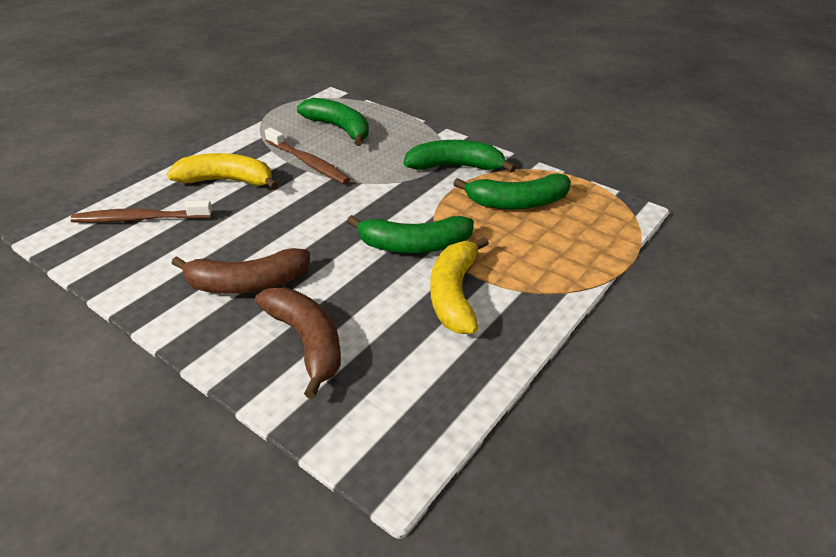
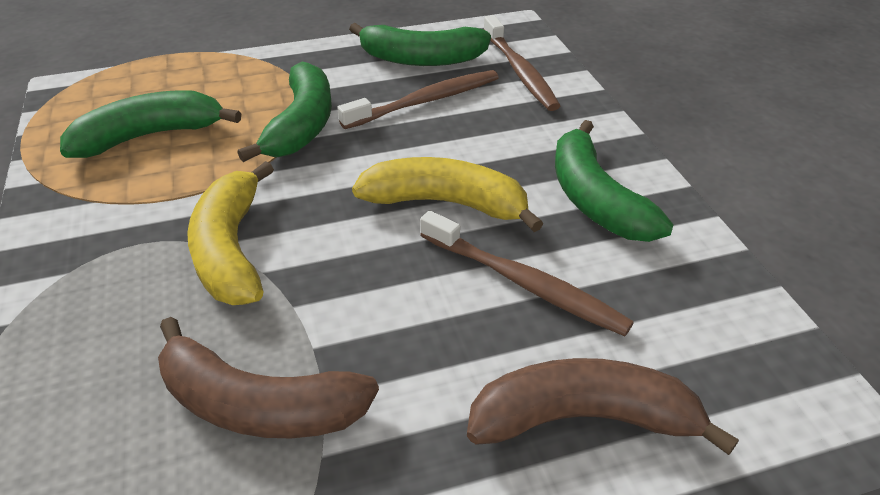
brown toothbrush: 2 -> 3

